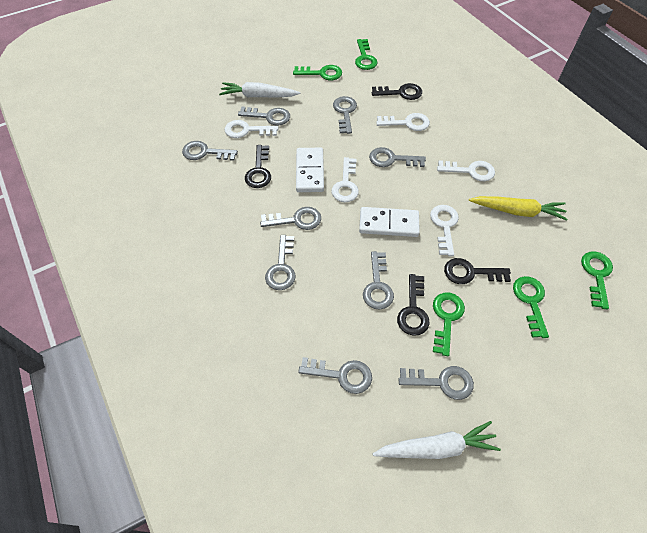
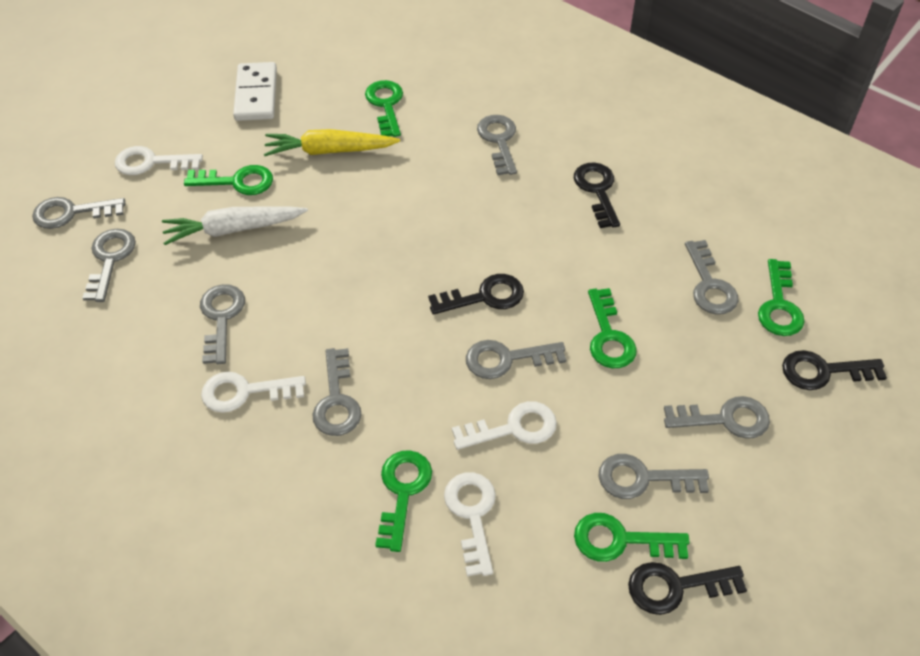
green key: 5 -> 6
white carrot: 2 -> 1
white domino: 2 -> 1
white key: 5 -> 4

